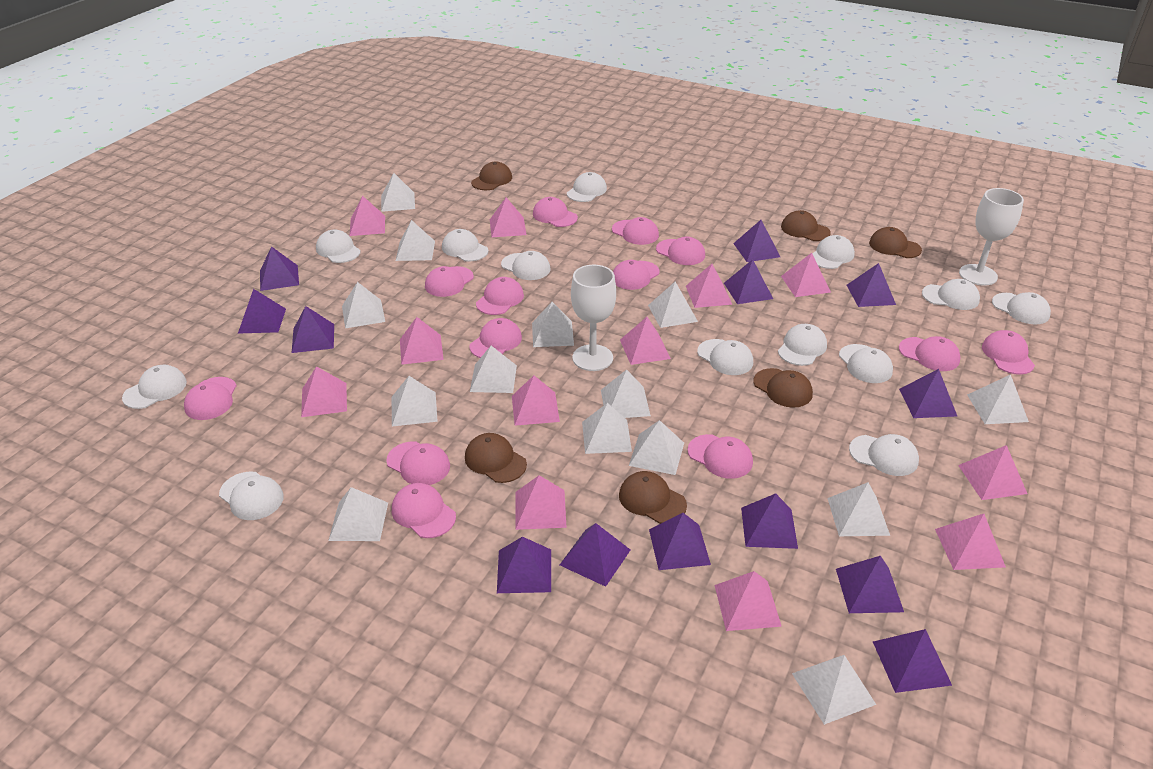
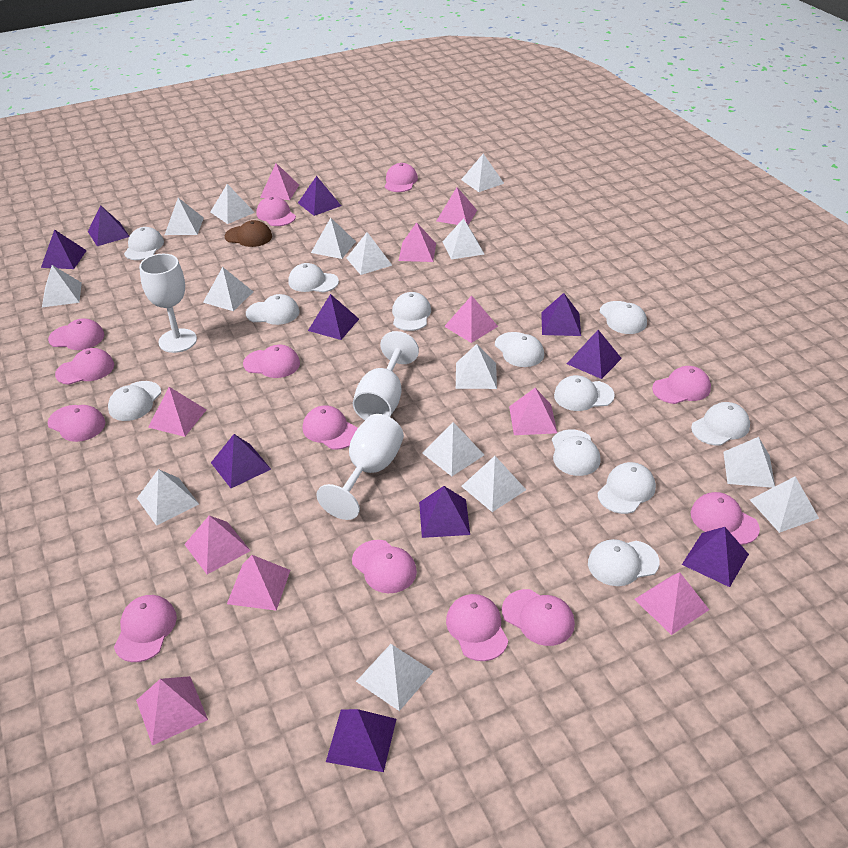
brown cap: 6 -> 1
pink pyramid: 12 -> 10
purple pyramid: 13 -> 10
white cap: 13 -> 12
white goblet: 2 -> 3
white pyramid: 14 -> 15

